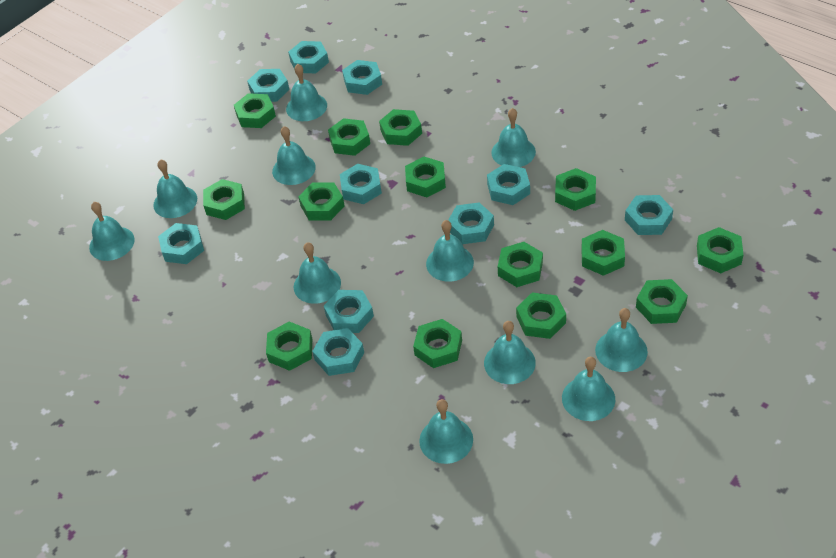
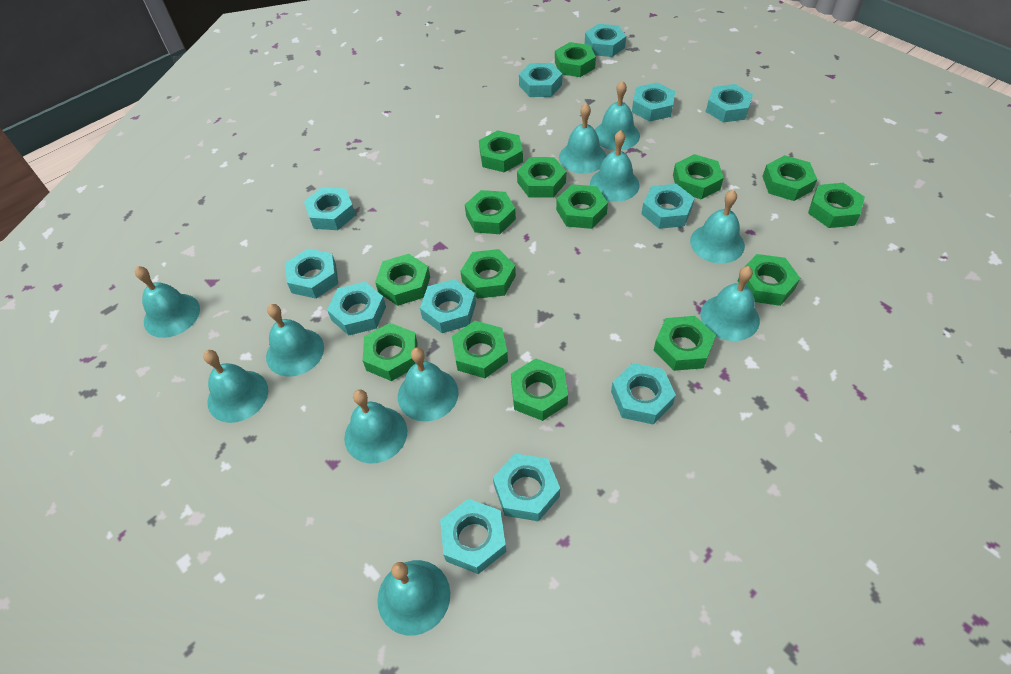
green nut: 14 -> 15
turquoise nut: 10 -> 12

